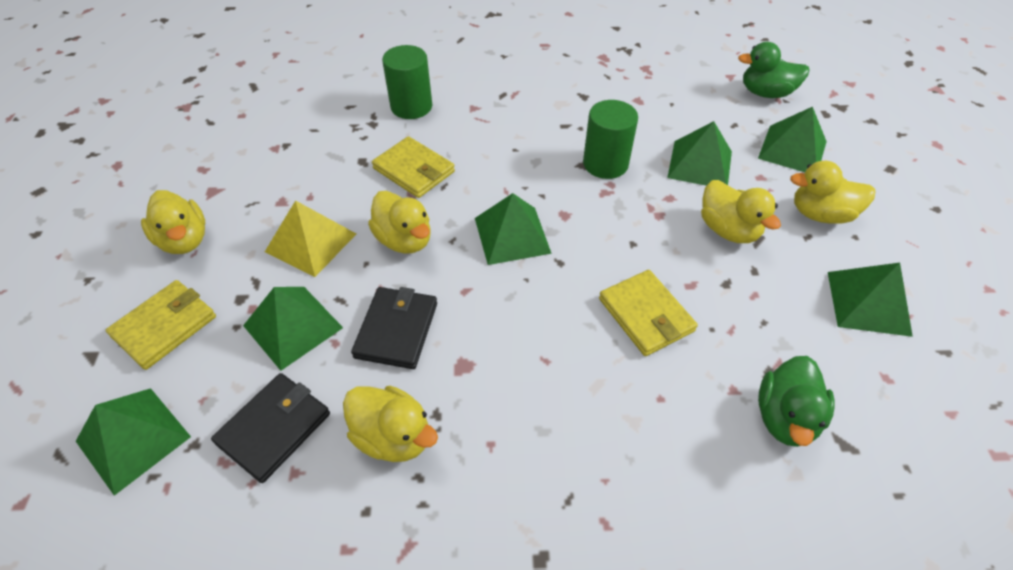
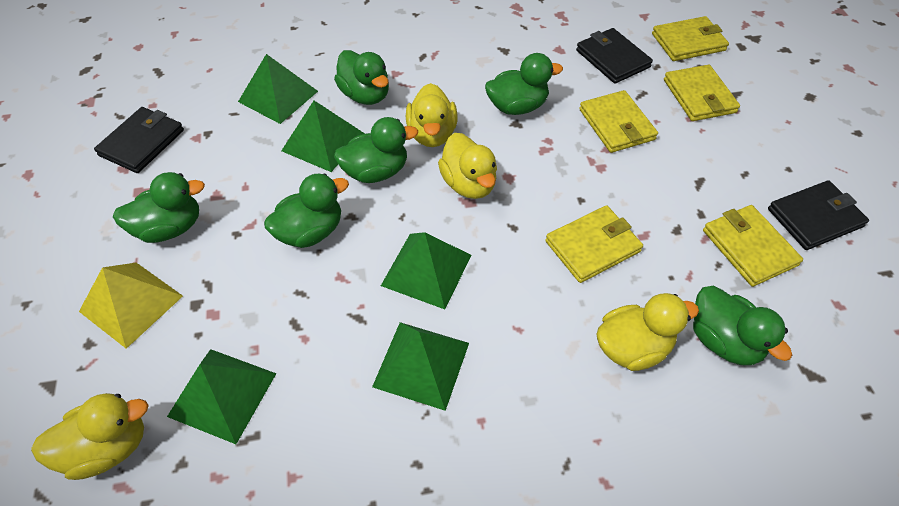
black wallet: 2 -> 3
green cylinder: 2 -> 0
green duck: 2 -> 6
green pyramid: 6 -> 5
yellow duck: 5 -> 4
yellow wallet: 3 -> 5

